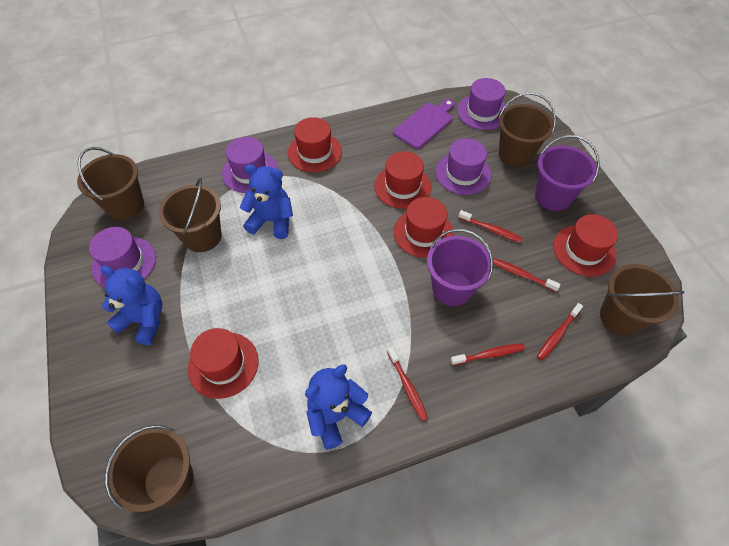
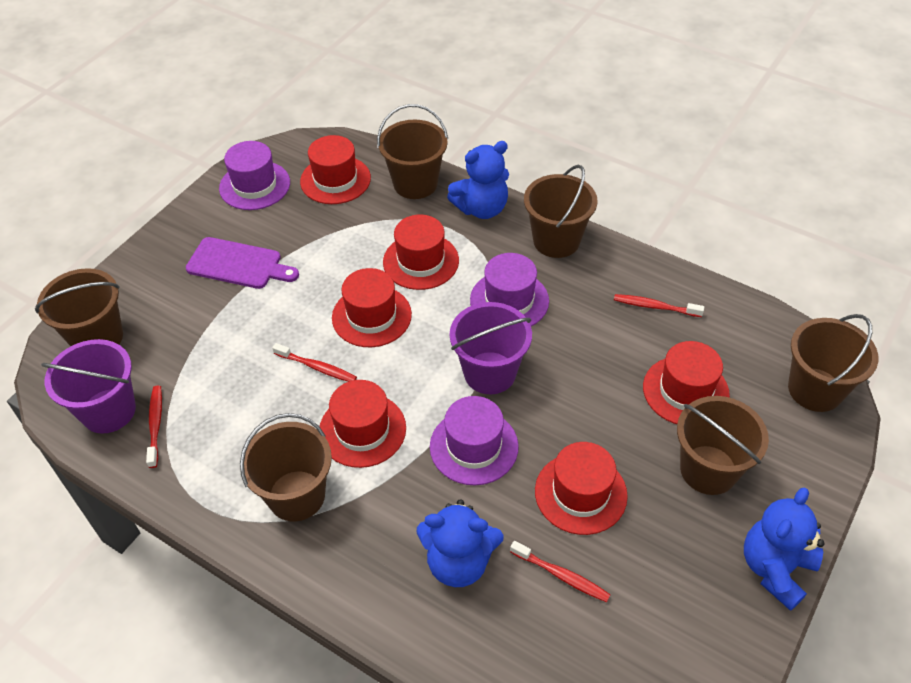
brown bucket: 5 -> 6
purple hat: 4 -> 3
red hat: 5 -> 6
red toothbrush: 5 -> 4

